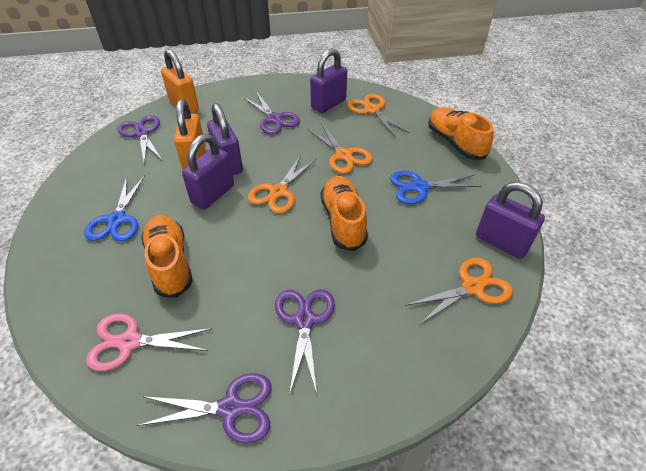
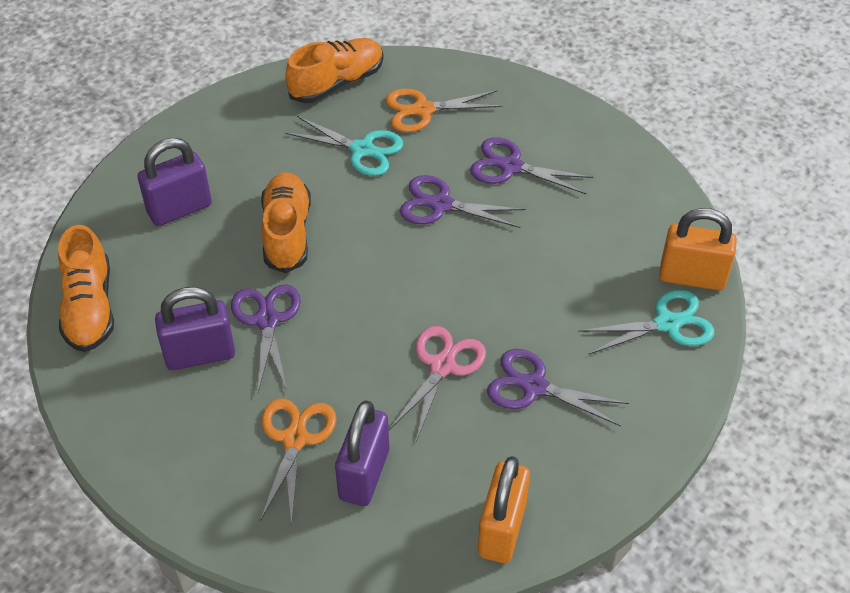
blue scissors: 2 -> 0
orange scissors: 4 -> 2
purple padlock: 4 -> 3
turquoise scissors: 0 -> 2

